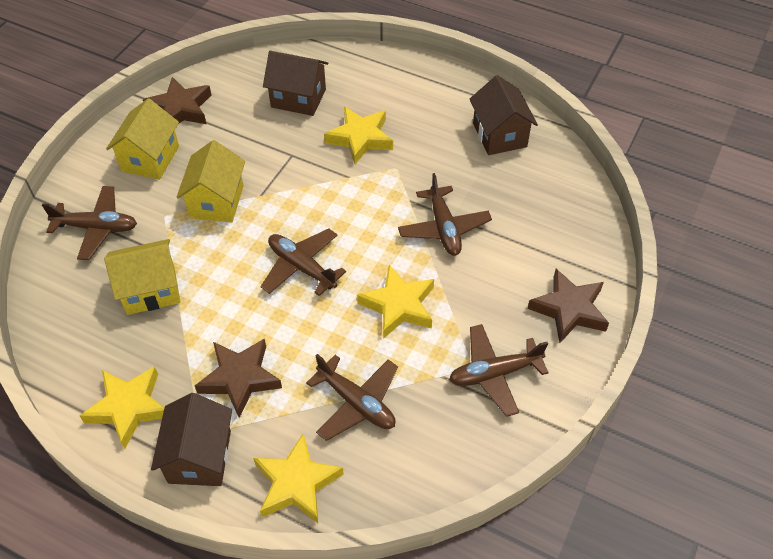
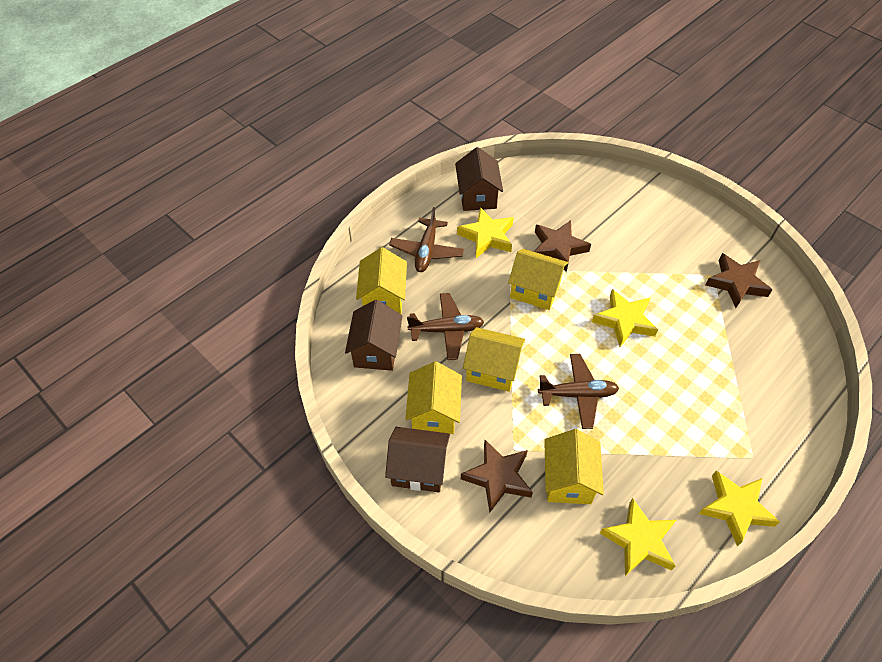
brown plane: 5 -> 3
yellow house: 3 -> 5

